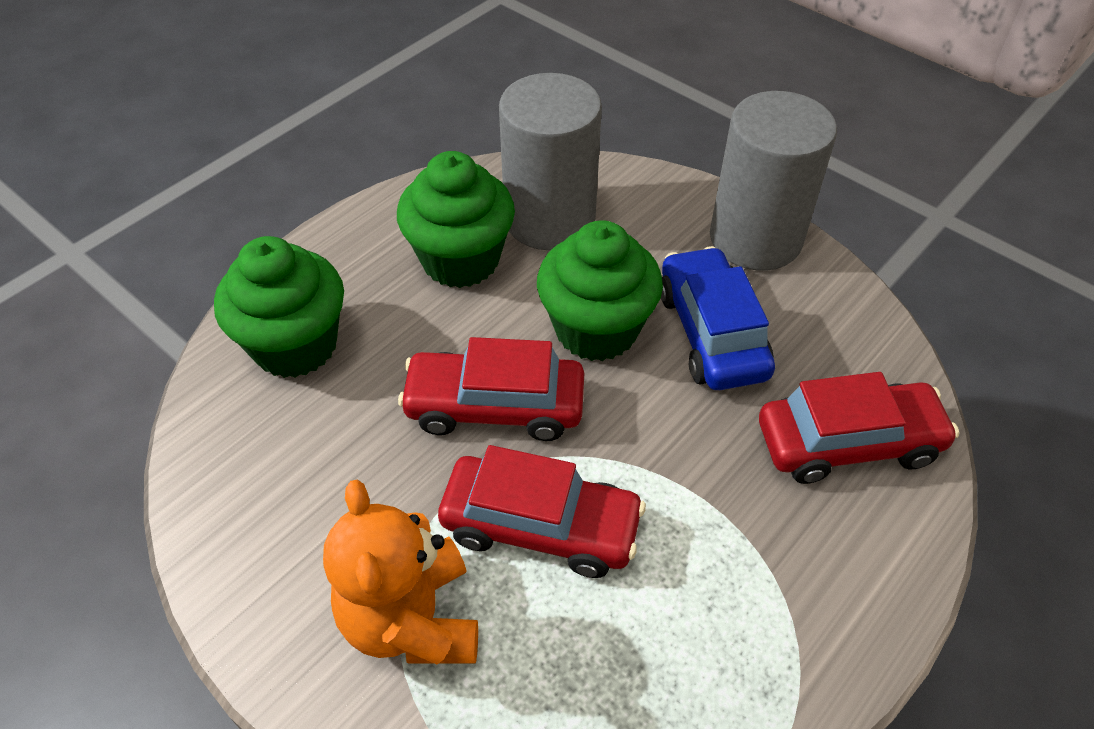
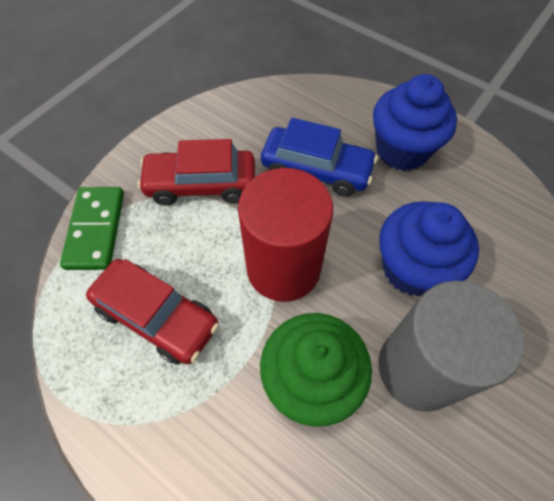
blue cupcake: 0 -> 2
green cupcake: 3 -> 1
green domino: 0 -> 1
grey cylinder: 2 -> 1
orange teddy bear: 1 -> 0
red car: 3 -> 2
red cylinder: 0 -> 1

